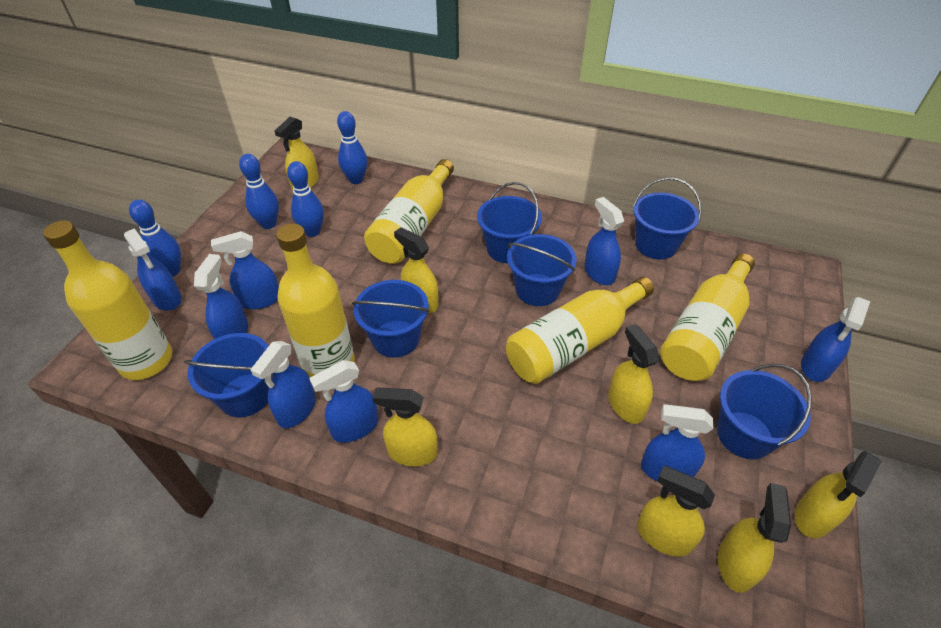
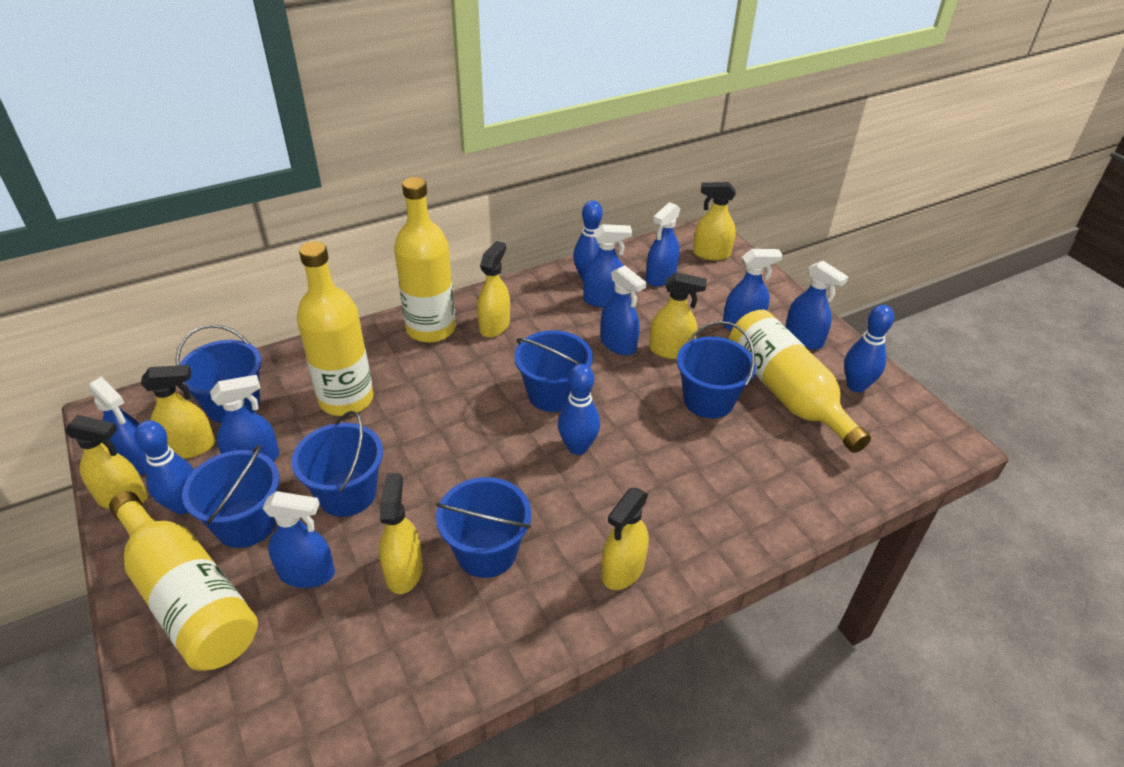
yellow bottle: 5 -> 4

